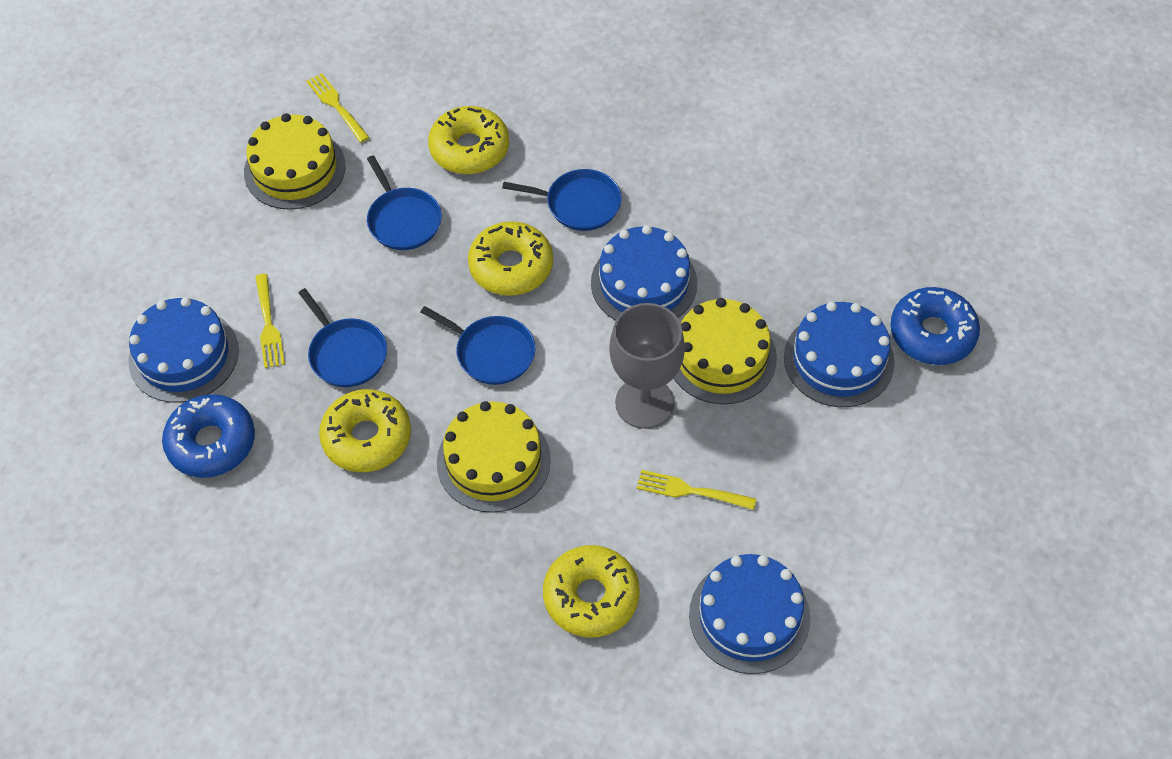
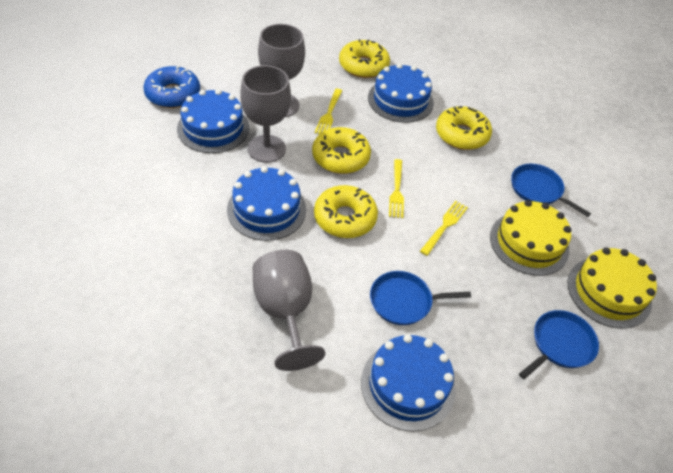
blue donut: 2 -> 1
blue pan: 4 -> 3
grey goblet: 1 -> 3
yellow cake: 3 -> 2

